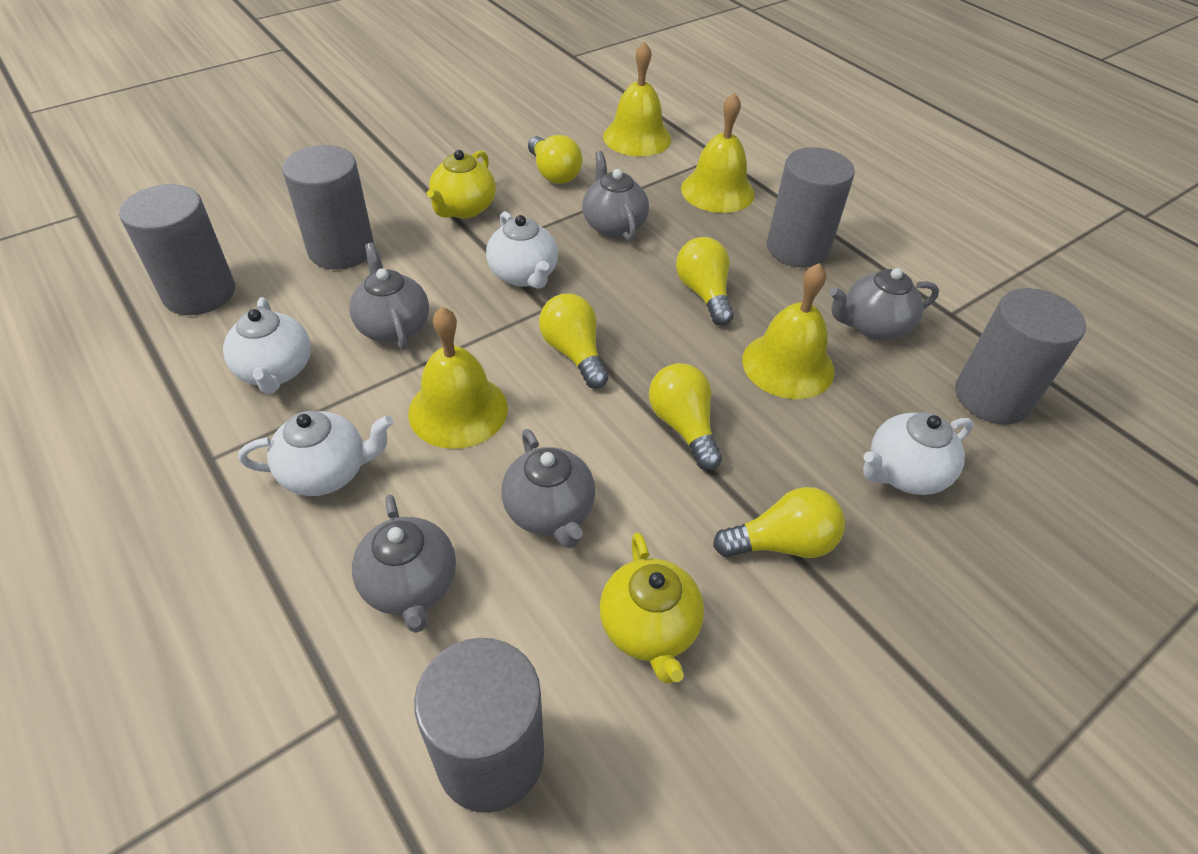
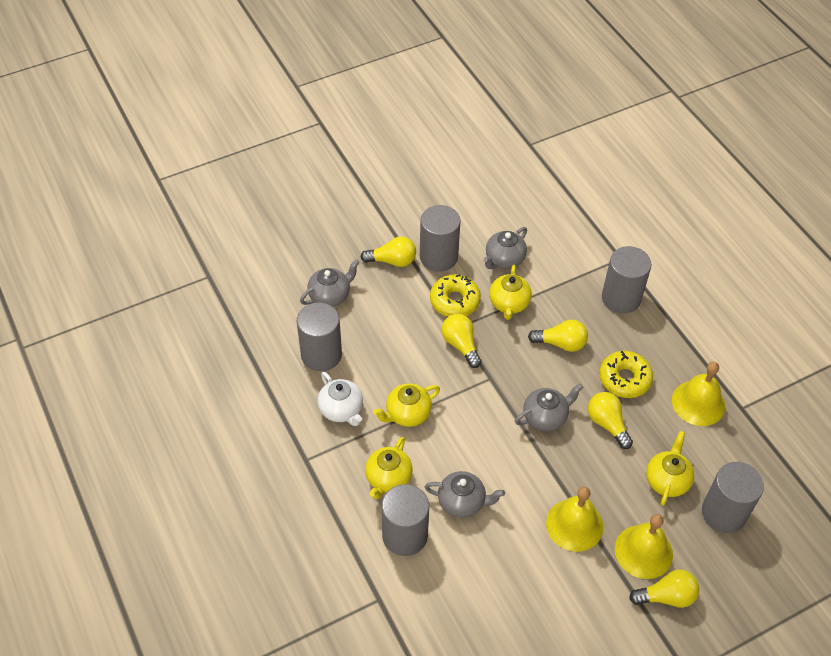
grey teapot: 5 -> 4
white teapot: 4 -> 1
yellow bell: 4 -> 3
yellow donut: 0 -> 2
yellow teapot: 2 -> 4

